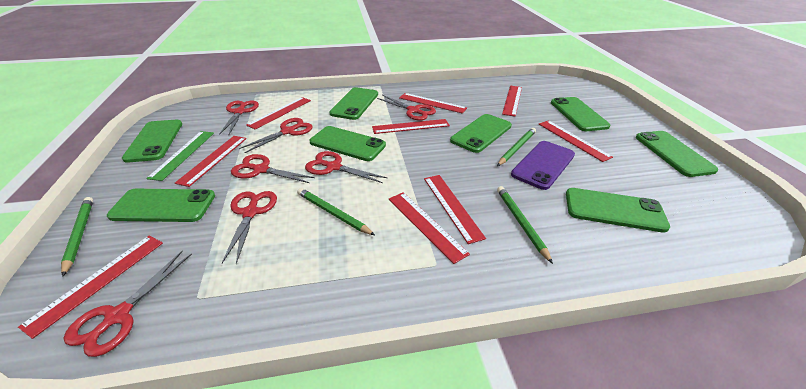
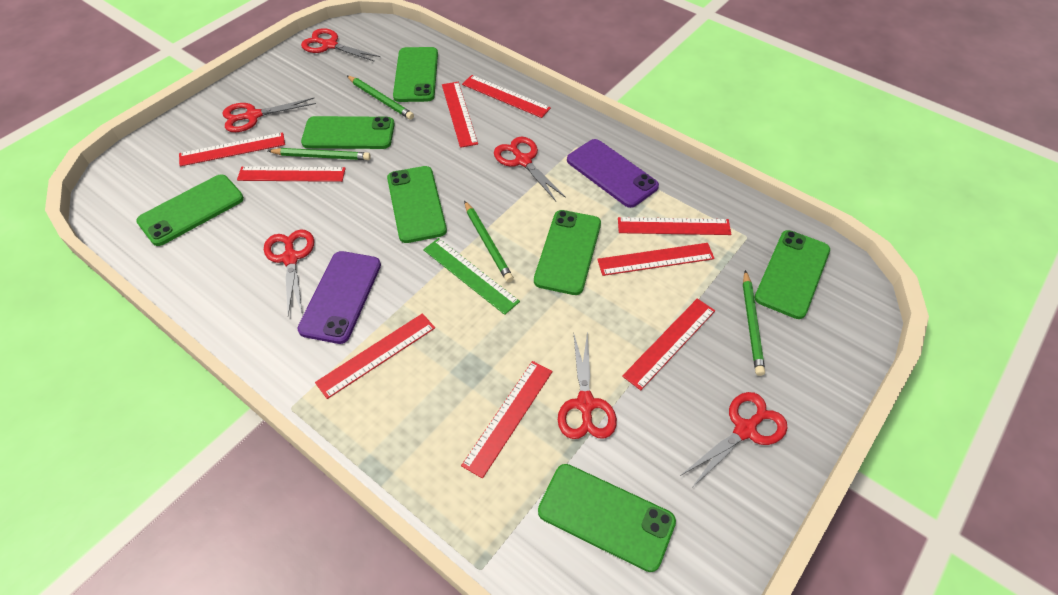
green phone: 8 -> 7
purple phone: 1 -> 2
red scissors: 7 -> 6

